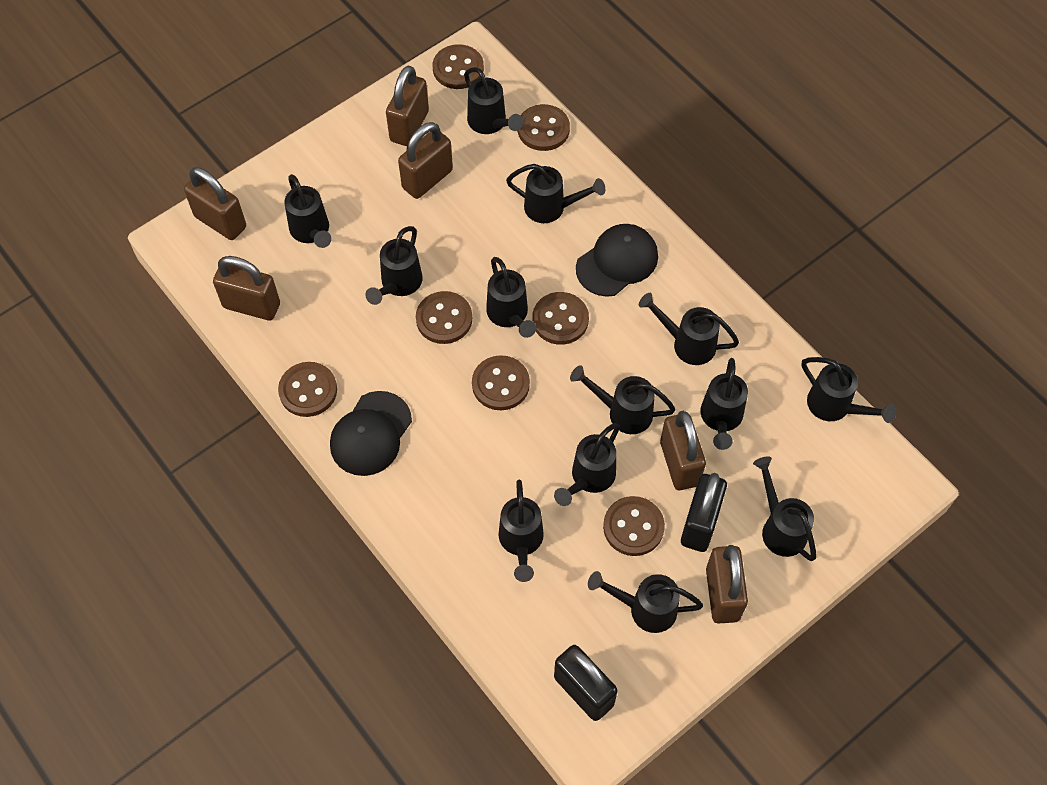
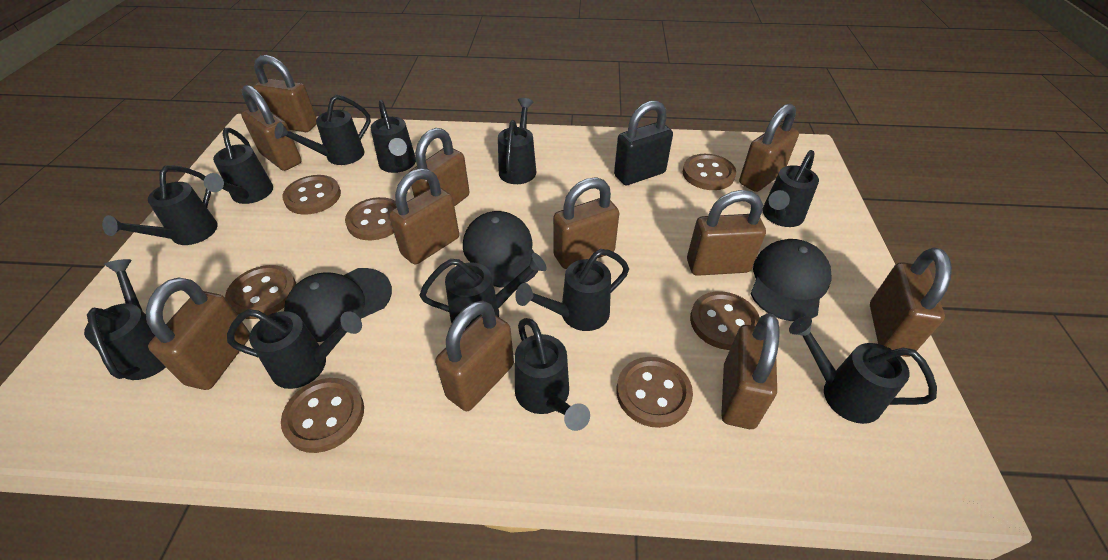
black cap: 2 -> 3
black padlock: 2 -> 1
black watering can: 13 -> 12
brown padlock: 6 -> 11

